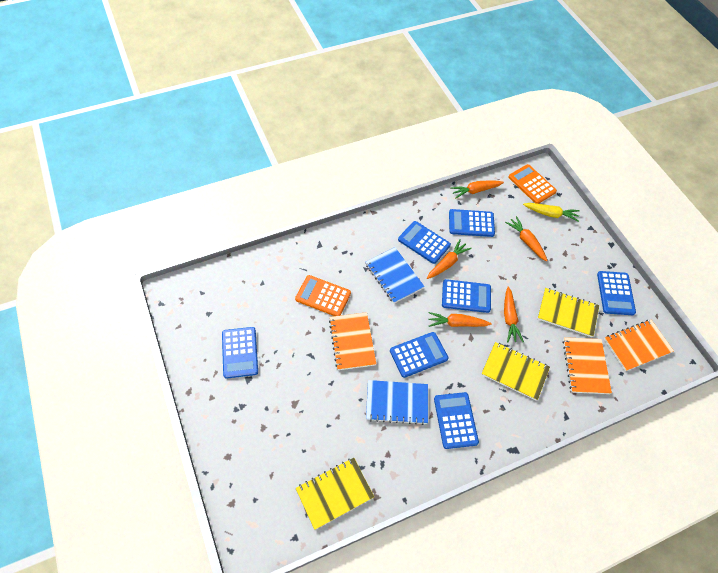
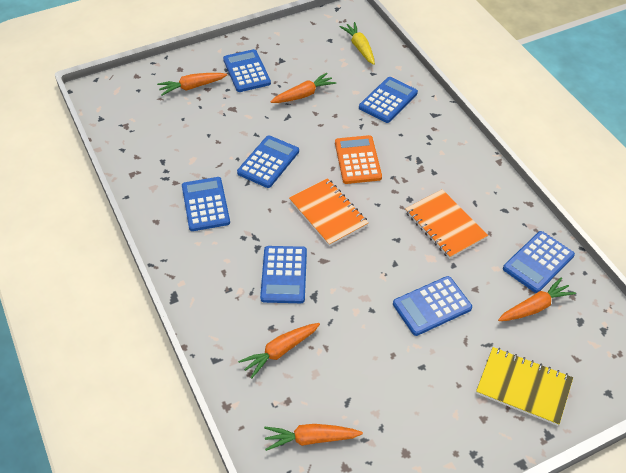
blue notebook: 2 -> 0
orange calculator: 2 -> 1
orange notebook: 3 -> 2
yellow notebook: 3 -> 1

